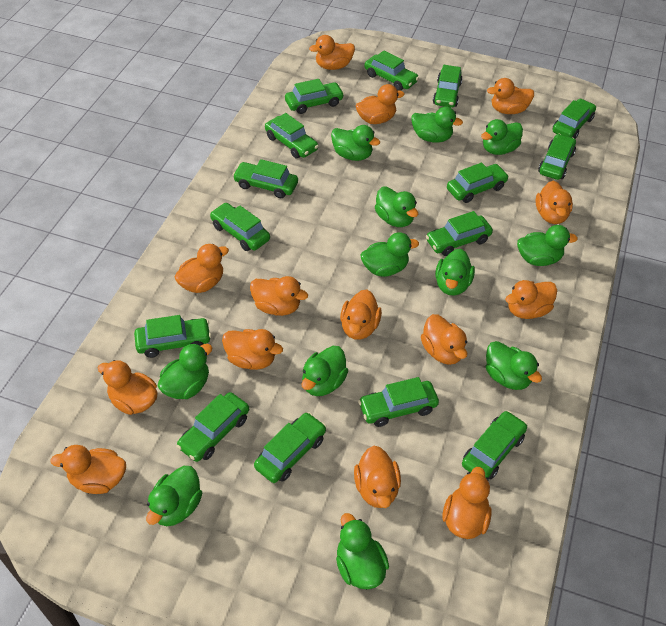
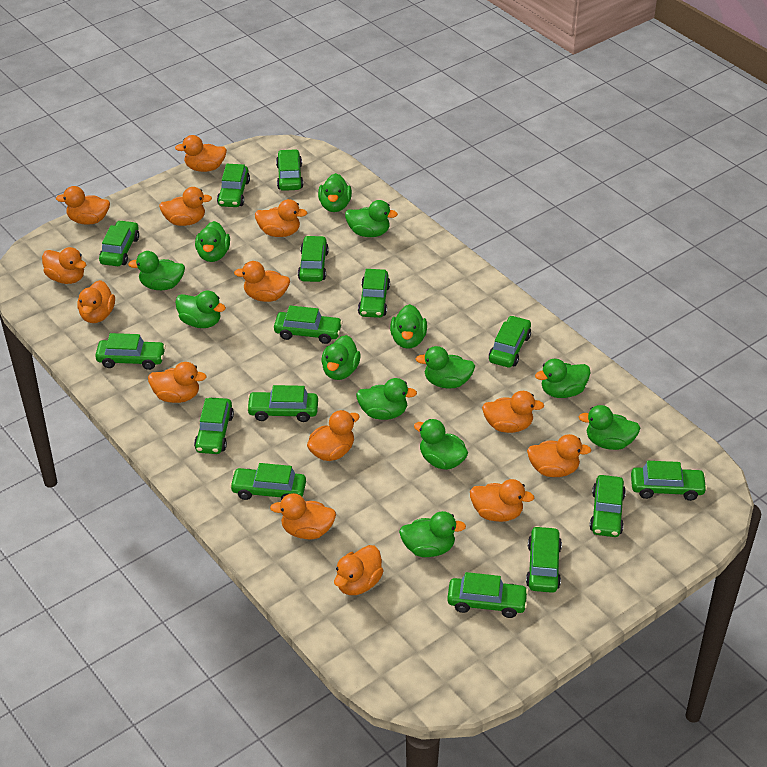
green duck: 12 -> 13

